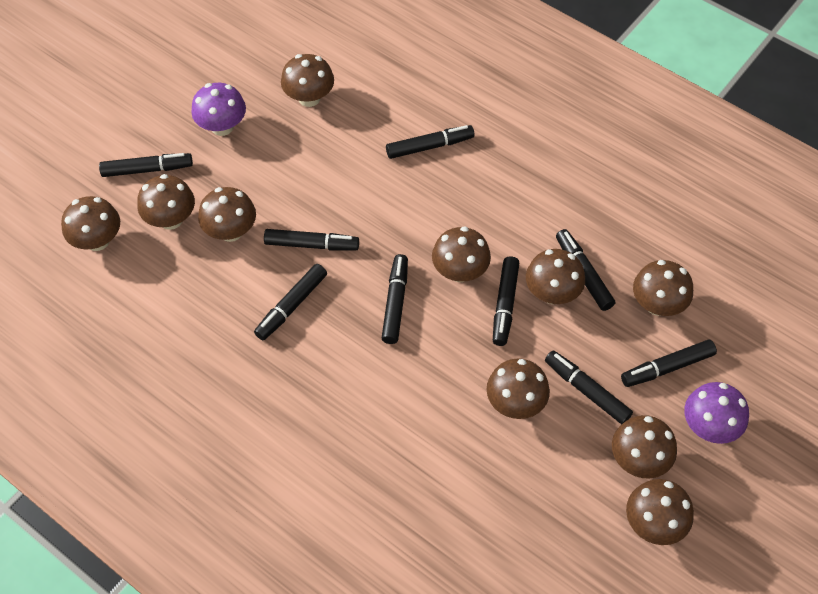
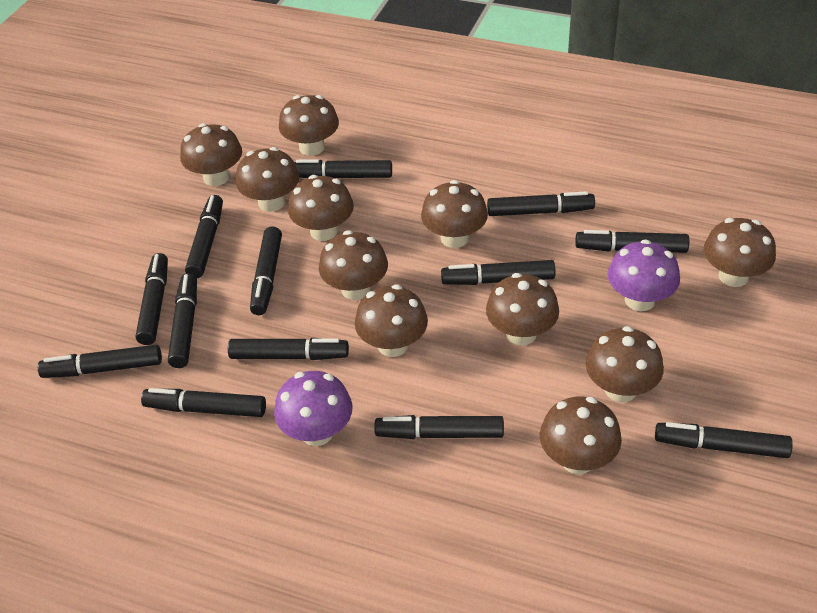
black marker: 9 -> 13
brown mushroom: 10 -> 11

